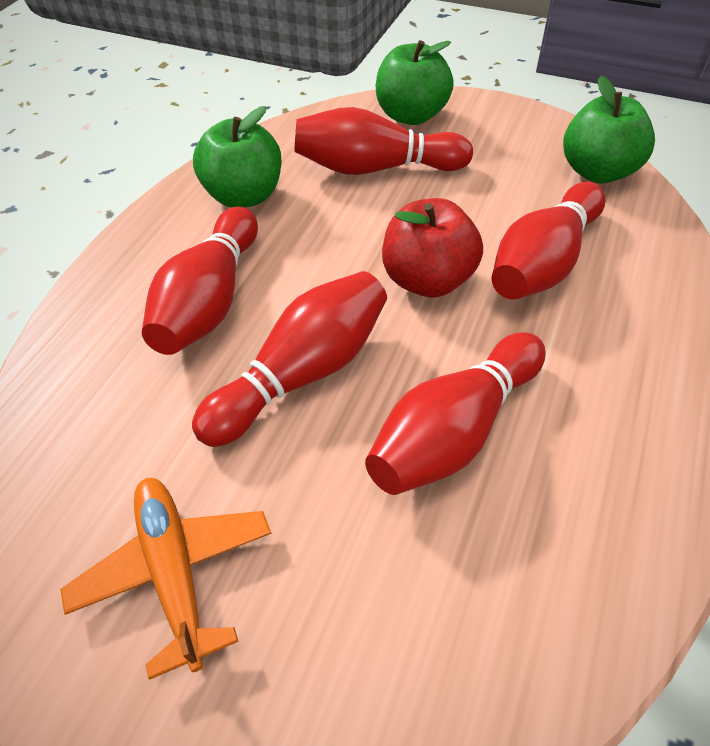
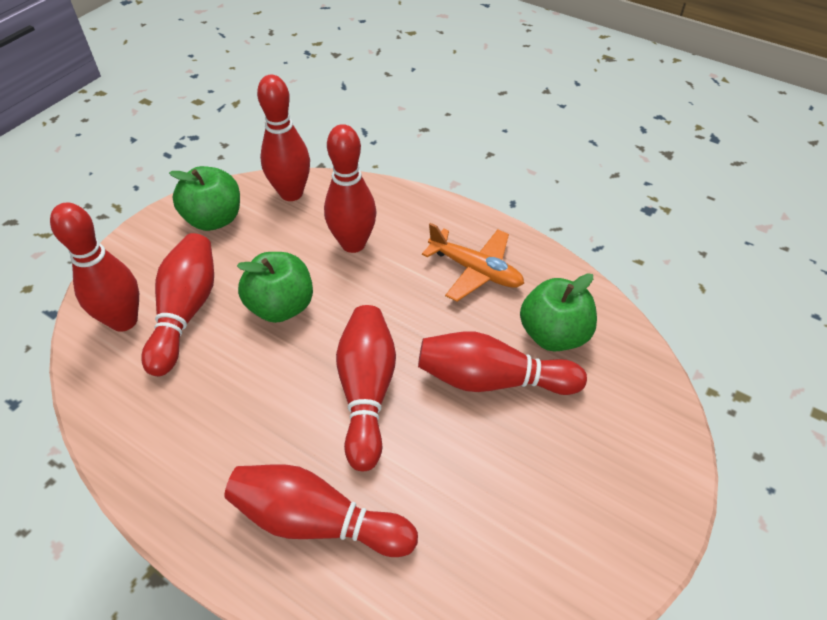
red apple: 1 -> 0
red bowling pin: 5 -> 7

